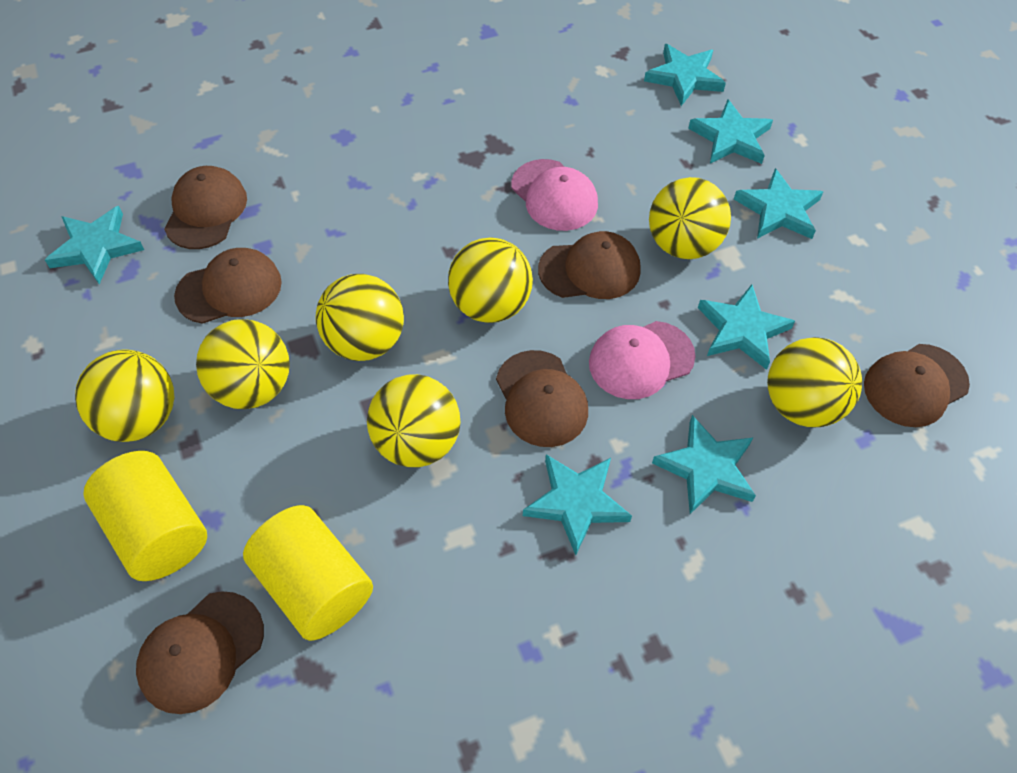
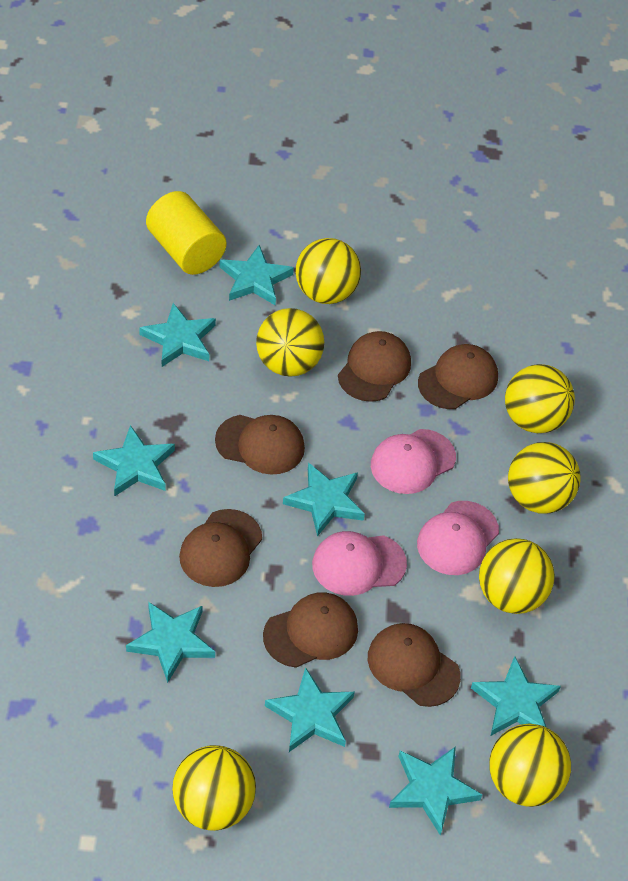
pink cap: 2 -> 3
turquoise star: 7 -> 8
yellow cylinder: 2 -> 1

